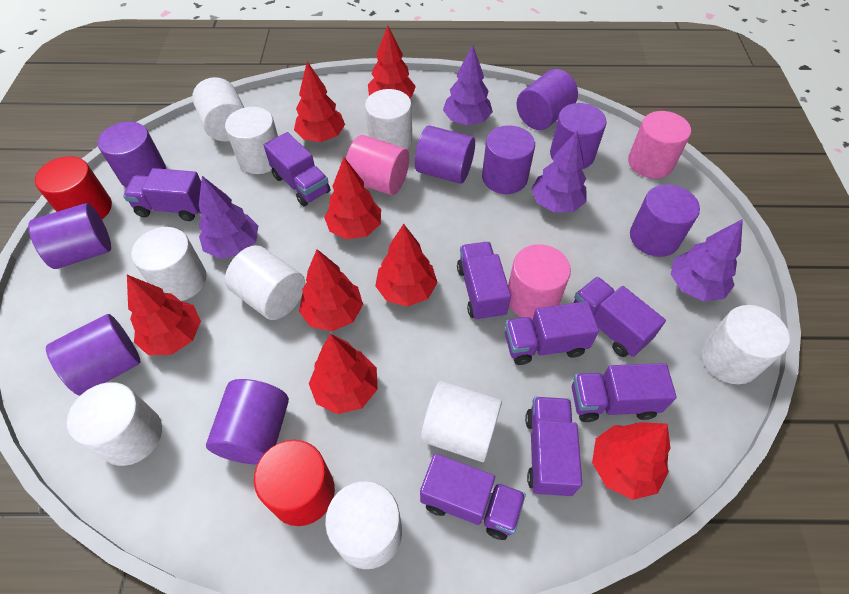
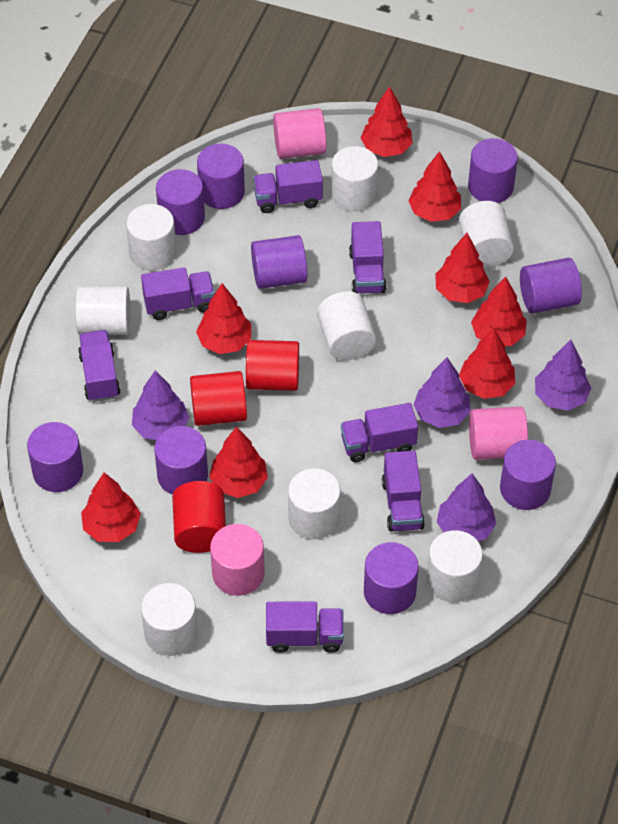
purple truck: 8 -> 7
red cylinder: 2 -> 3
white cylinder: 9 -> 8

